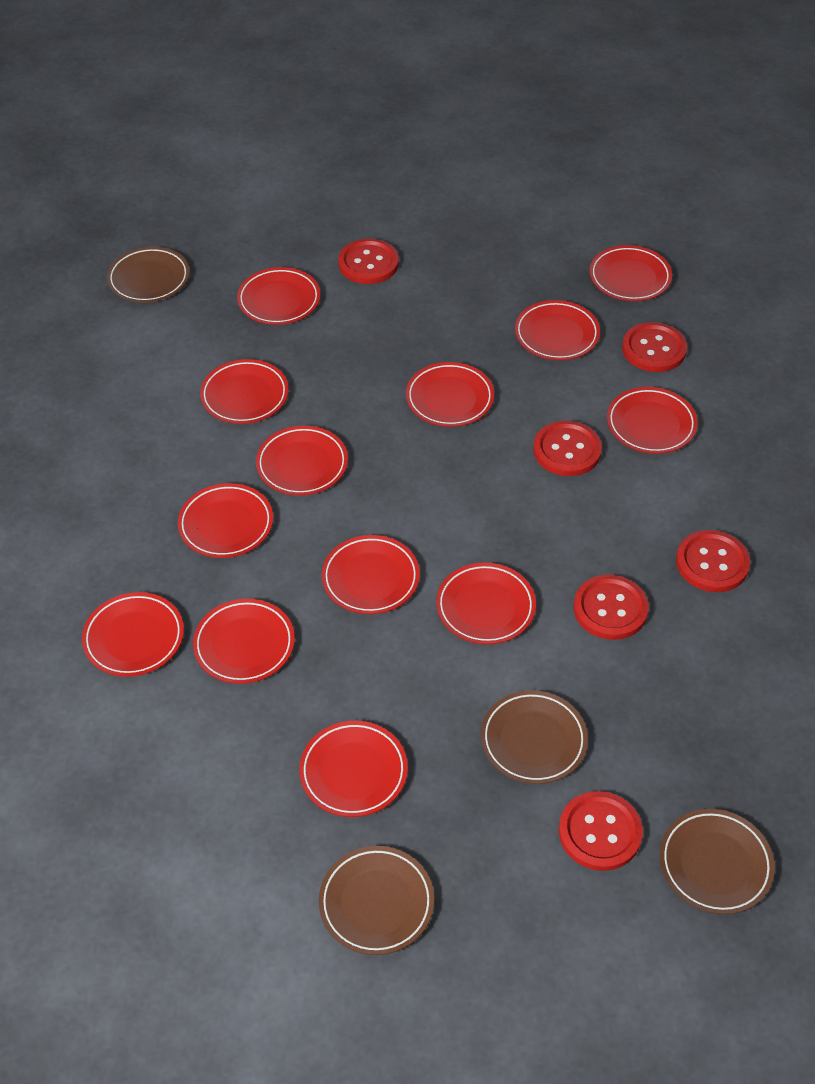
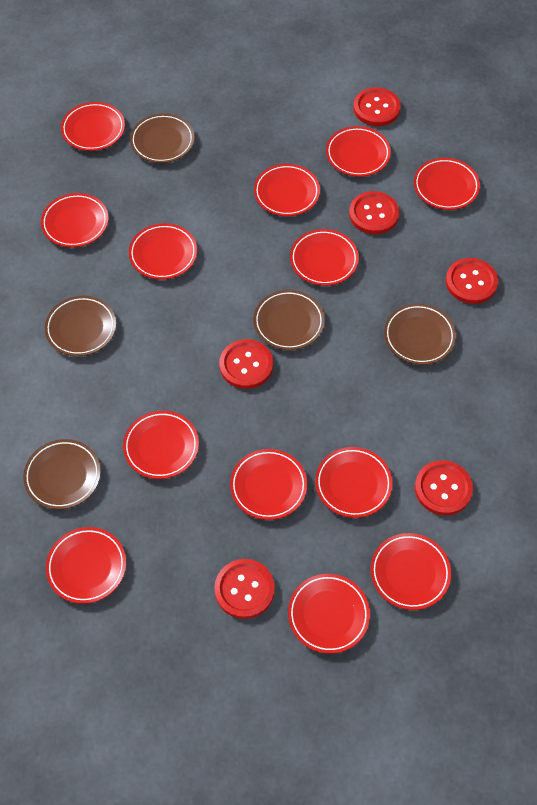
brown plate: 4 -> 5

